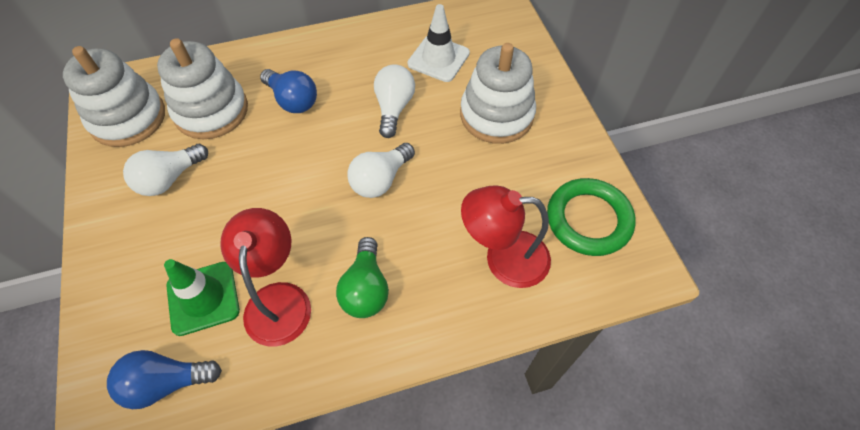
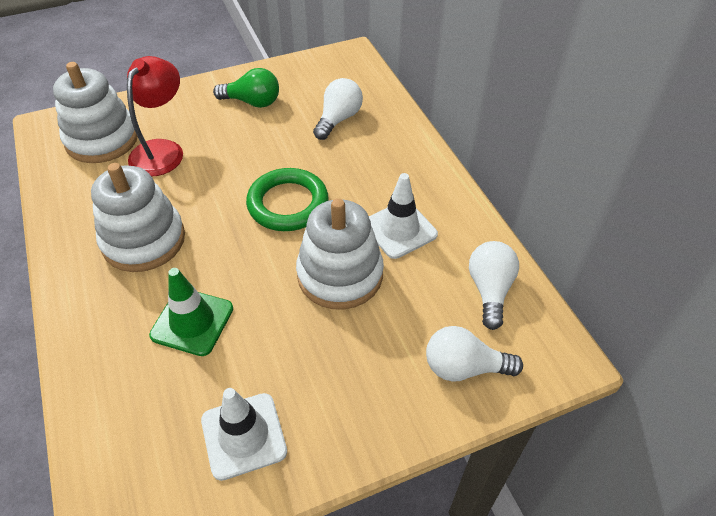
blue light bulb: 2 -> 0
red lamp: 2 -> 1
white traffic cone: 1 -> 2

